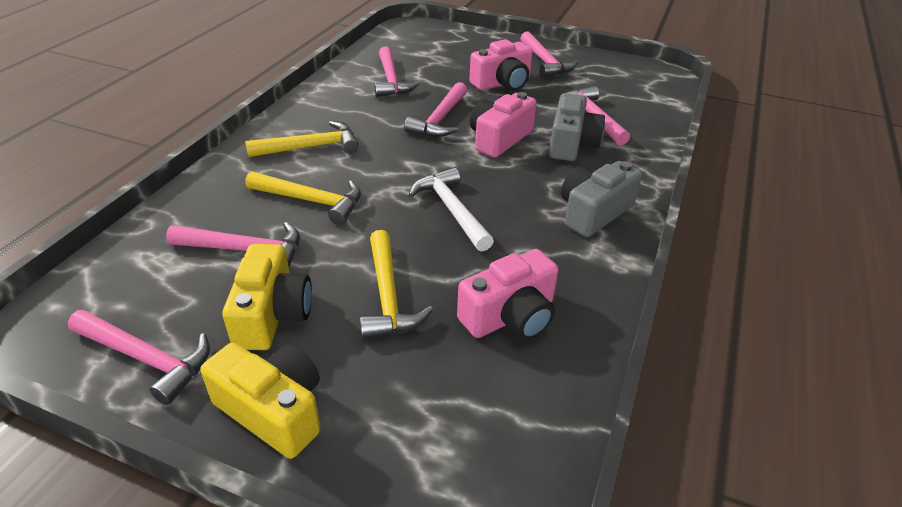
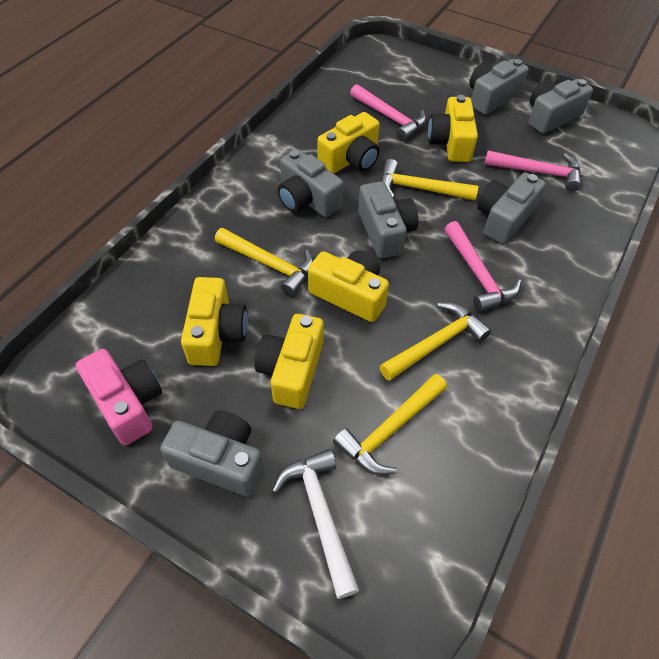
grey camera: 2 -> 6
pink camera: 3 -> 1
pink hammer: 6 -> 3
yellow camera: 2 -> 5
yellow hammer: 3 -> 4

